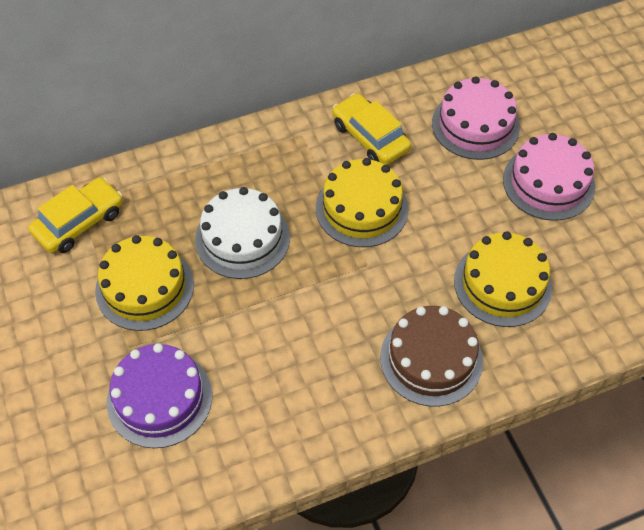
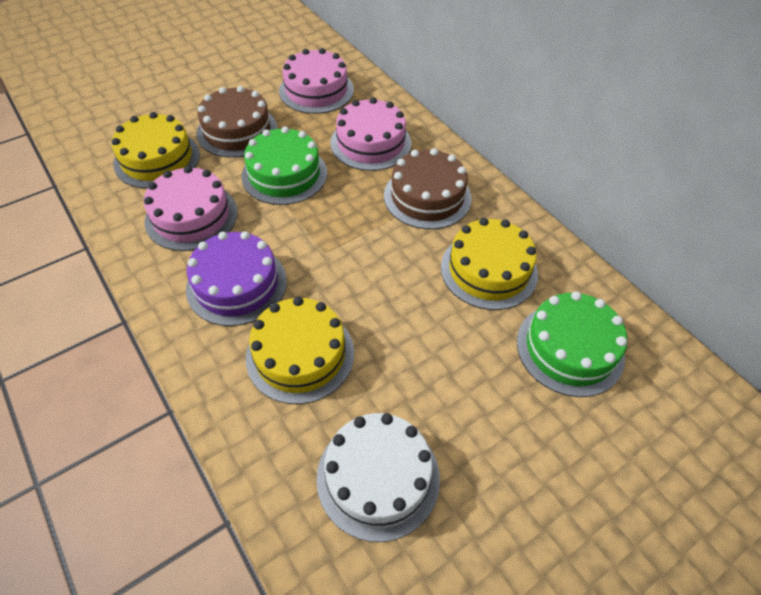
brown cake: 1 -> 2
green cake: 0 -> 2
pink cake: 2 -> 3
yellow car: 2 -> 0

